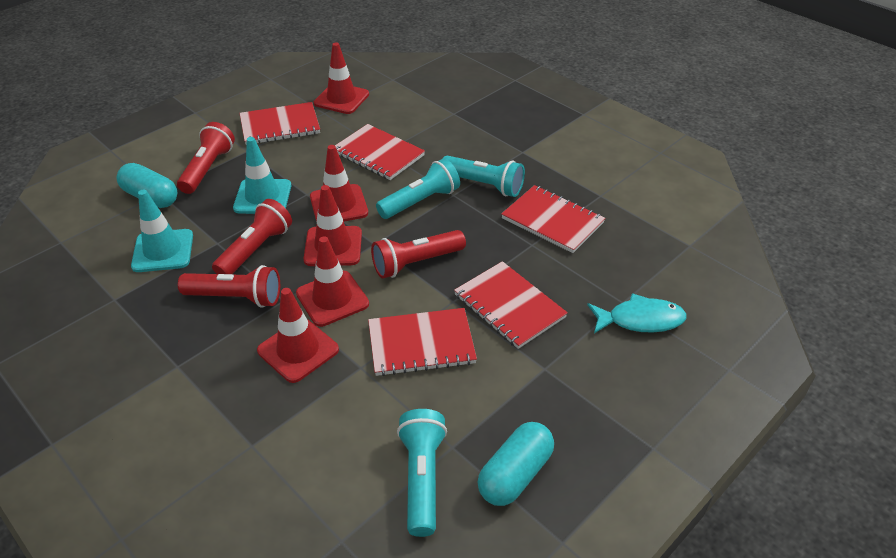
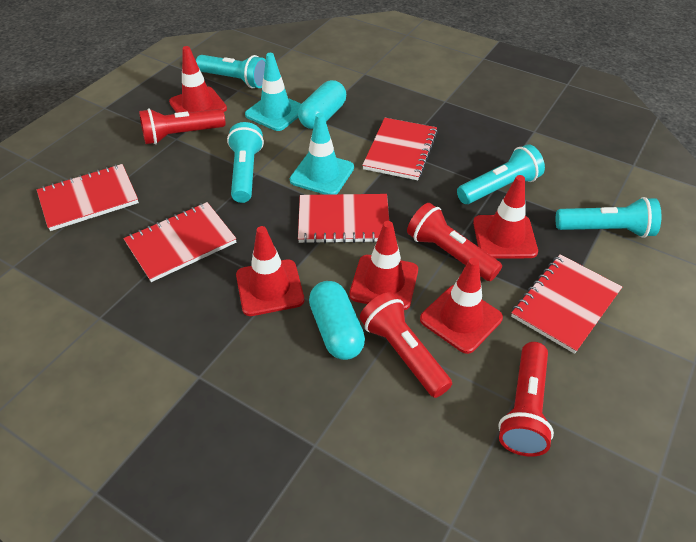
turquoise fish: 1 -> 0
turquoise flashlight: 3 -> 4

